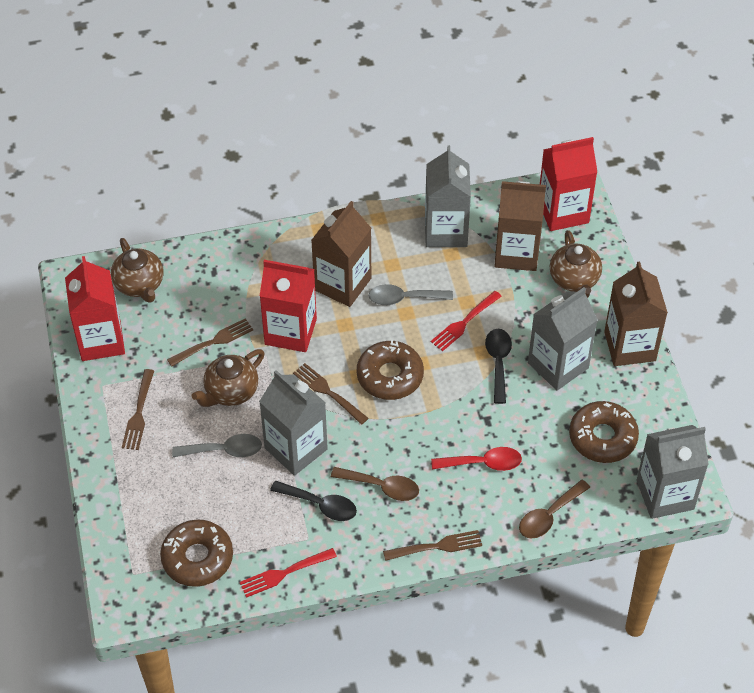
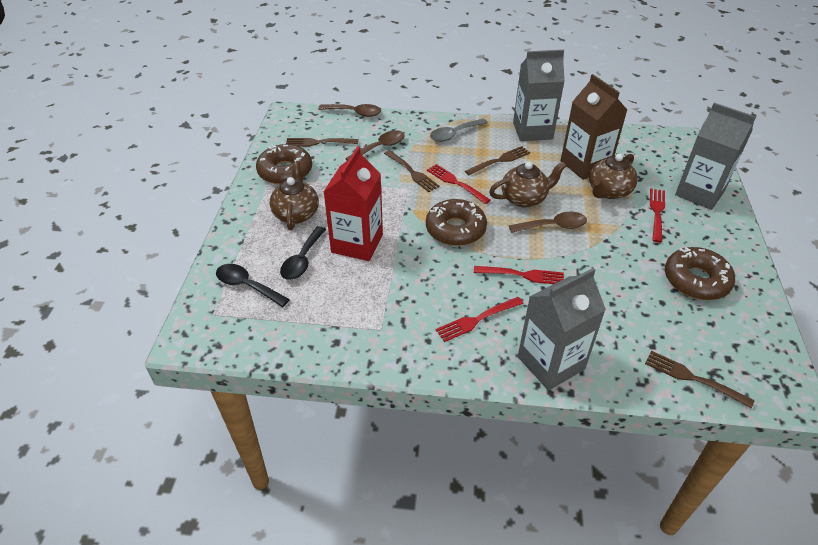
brown carton: 3 -> 1
brown spoon: 2 -> 3
grey carton: 4 -> 3
grey spoon: 2 -> 1
red carton: 3 -> 1
red fork: 2 -> 4
red spoon: 1 -> 0

